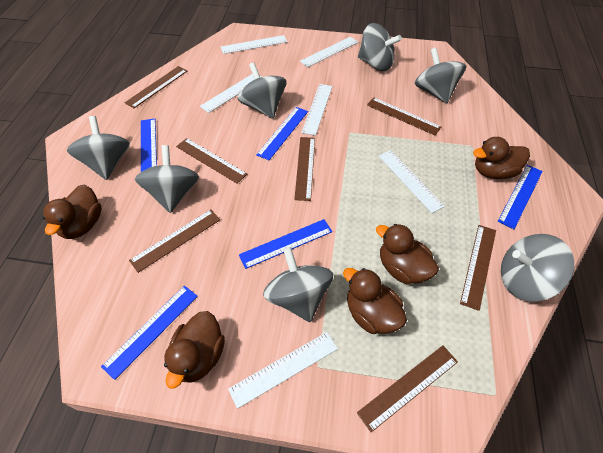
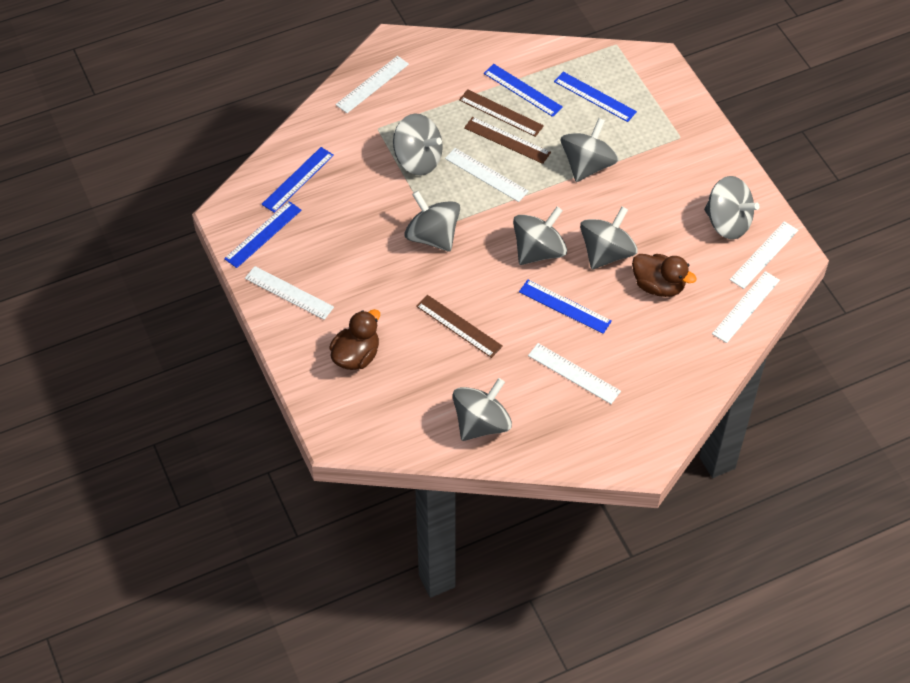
brown duck: 5 -> 2
brown ruler: 7 -> 3

